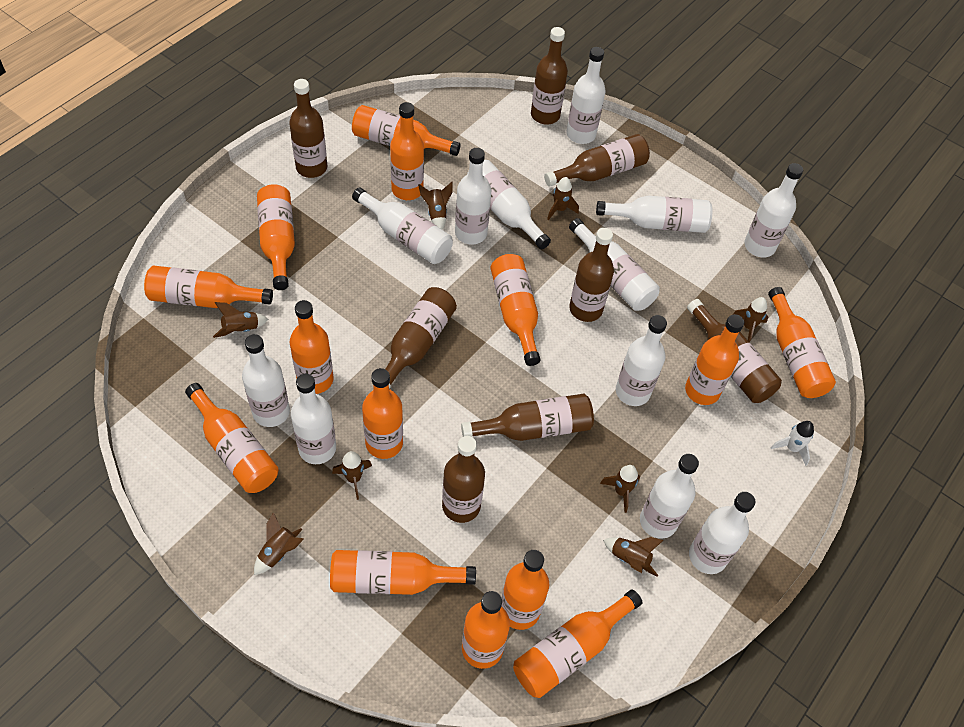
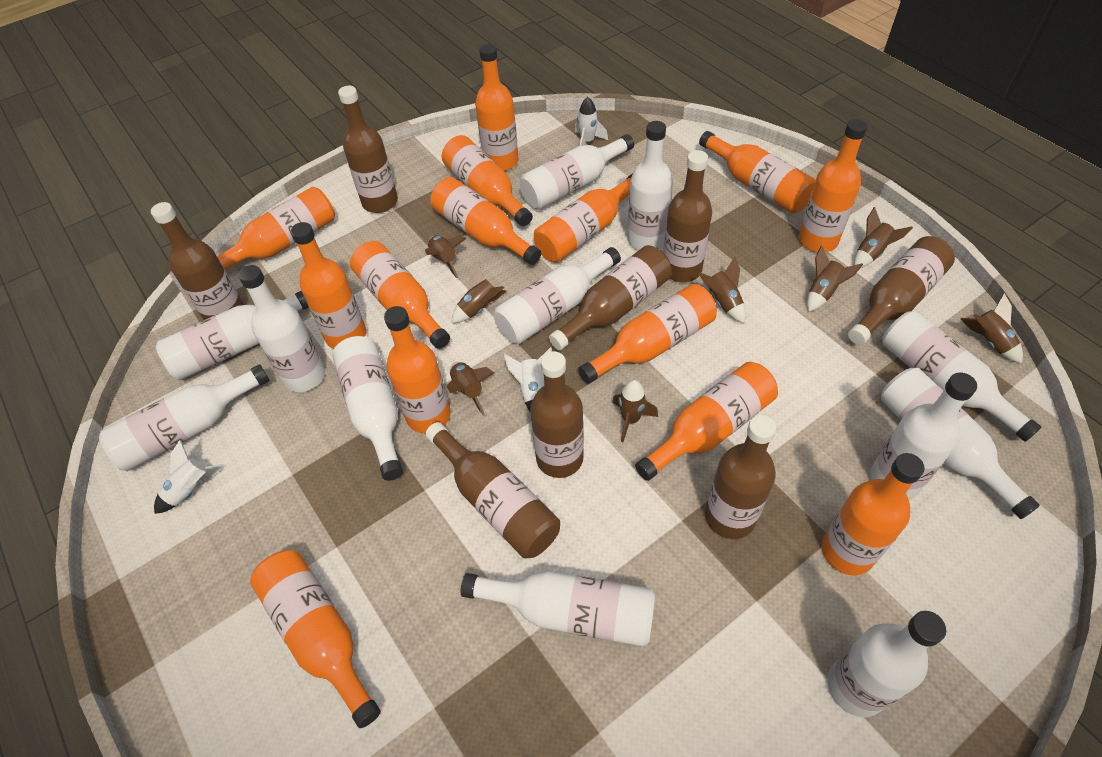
white rocket: 1 -> 3

